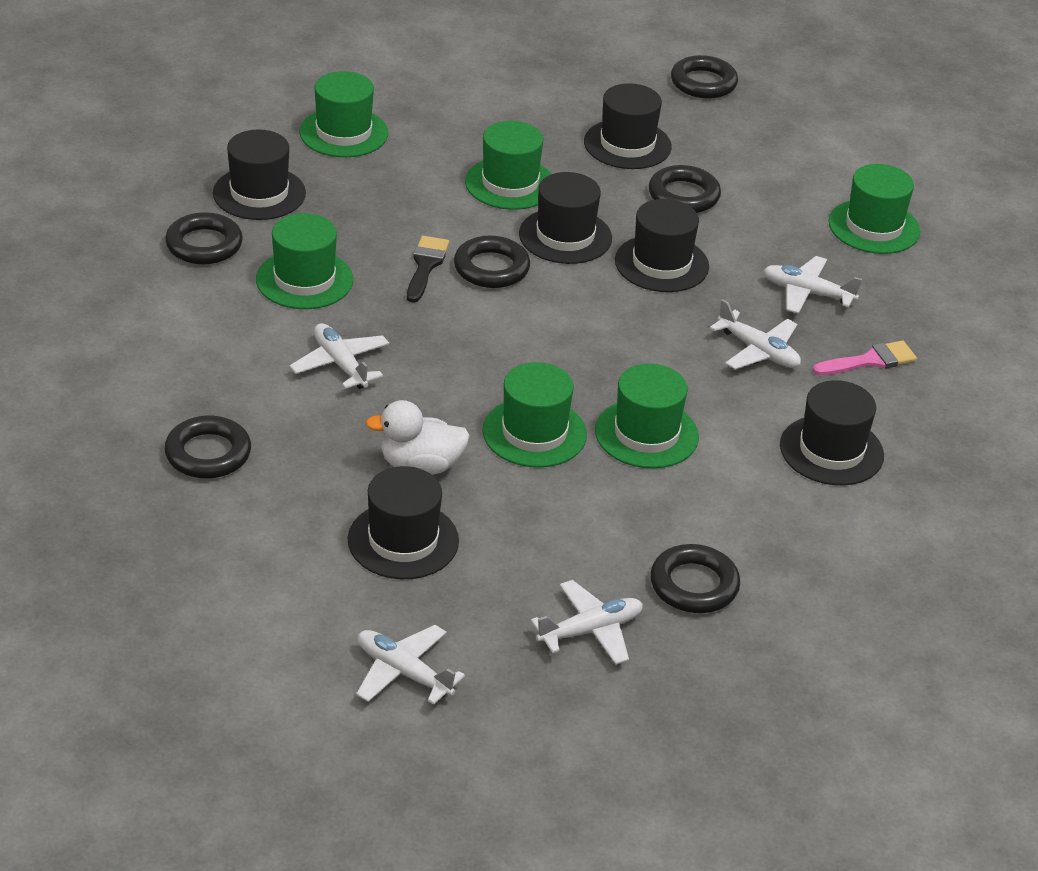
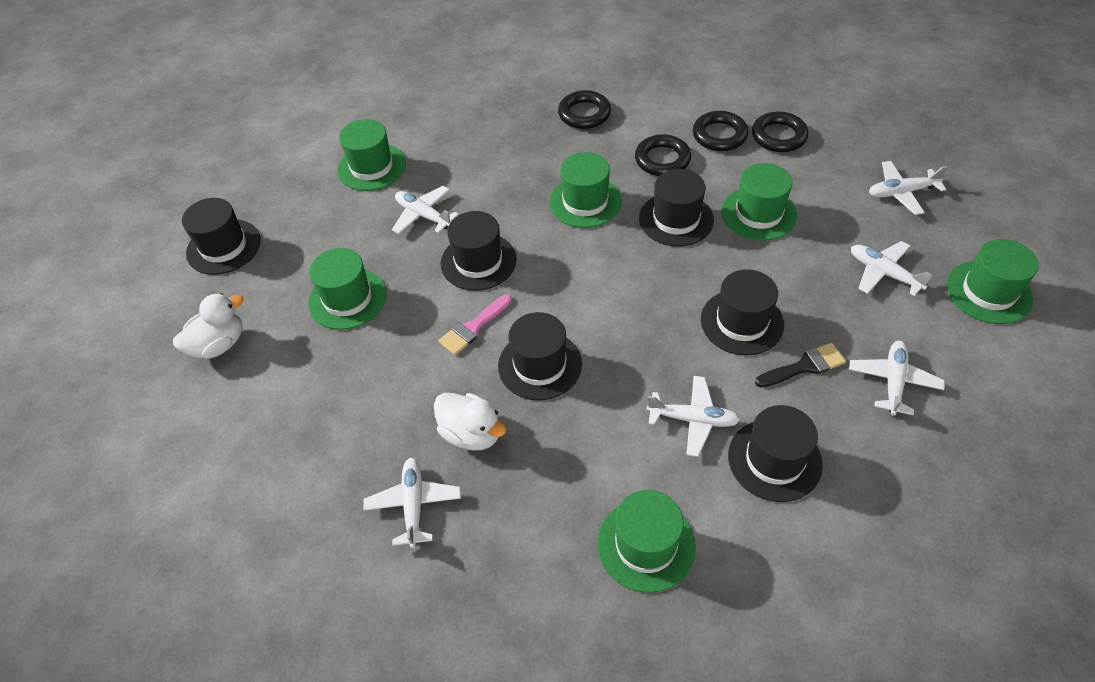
black ring: 6 -> 4
white duck: 1 -> 2
white plane: 5 -> 6

